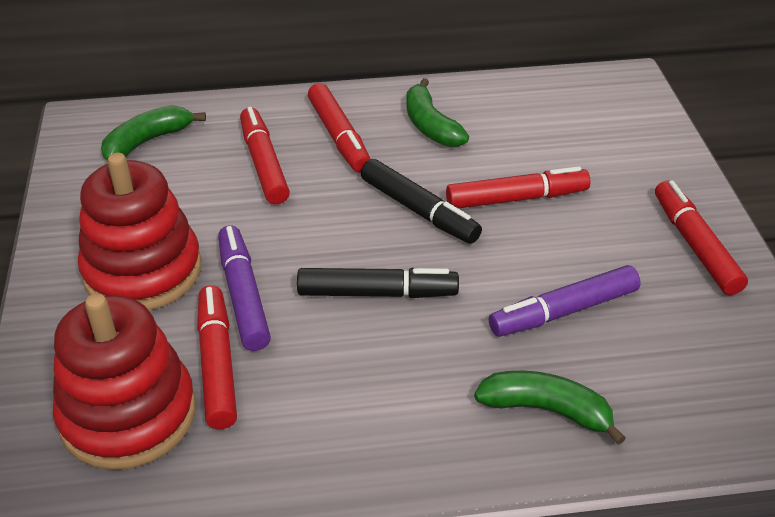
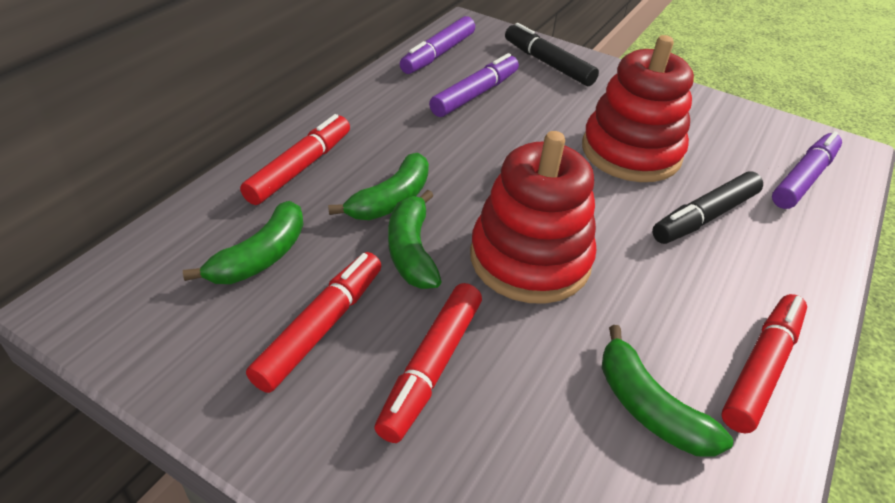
green banana: 3 -> 4
purple marker: 2 -> 3
red marker: 5 -> 4

